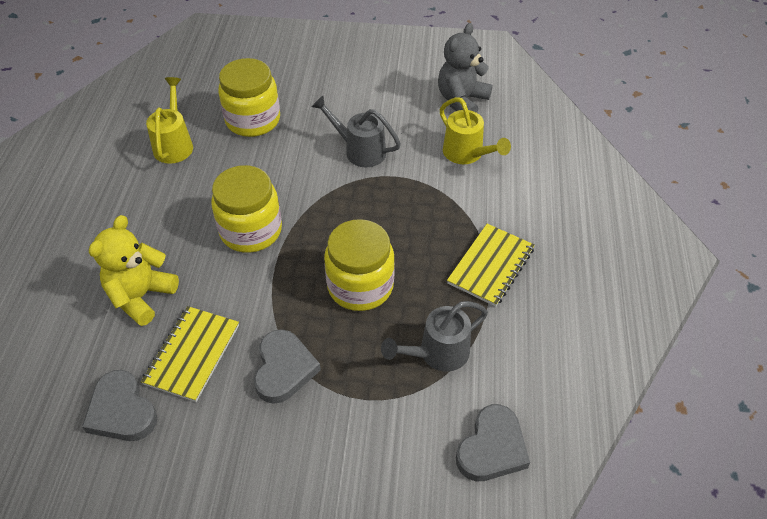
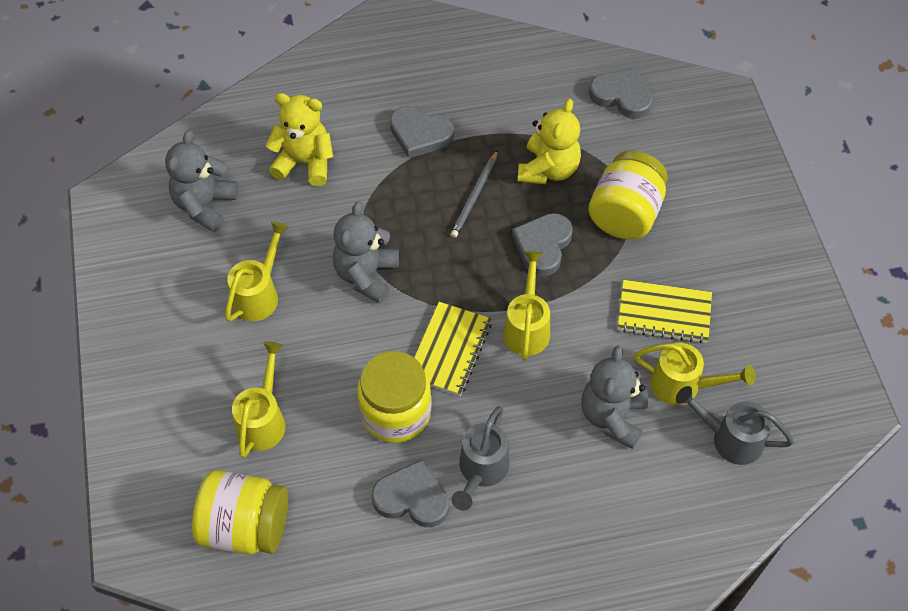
grey heart: 3 -> 4
grey pencil: 0 -> 1
grey teddy bear: 1 -> 3
yellow teddy bear: 1 -> 2
yellow watering can: 2 -> 4

